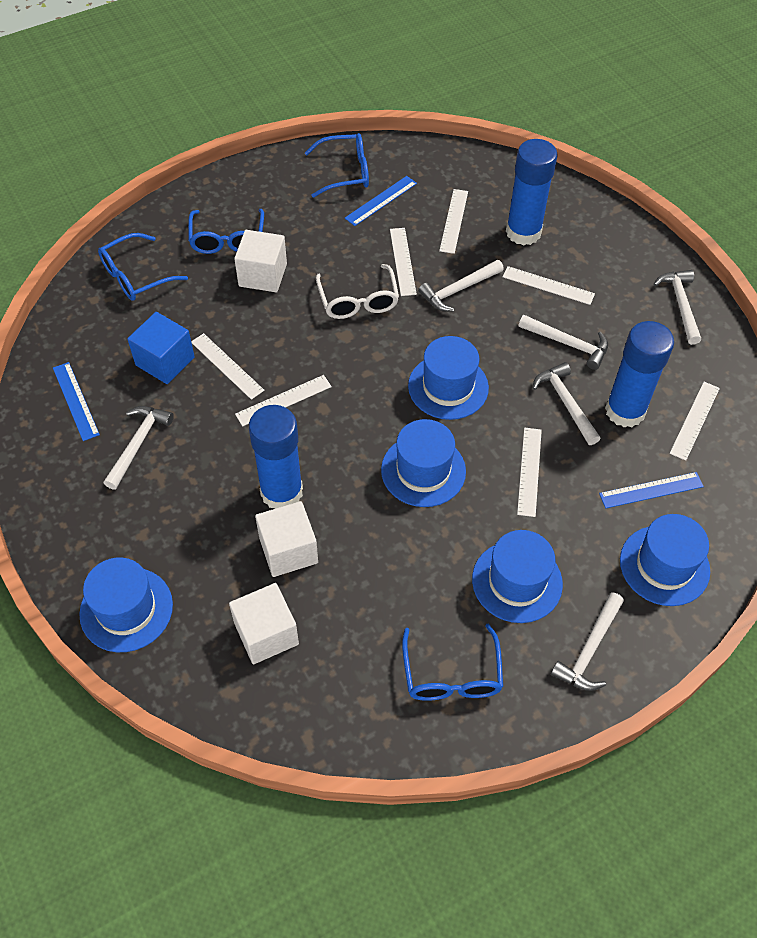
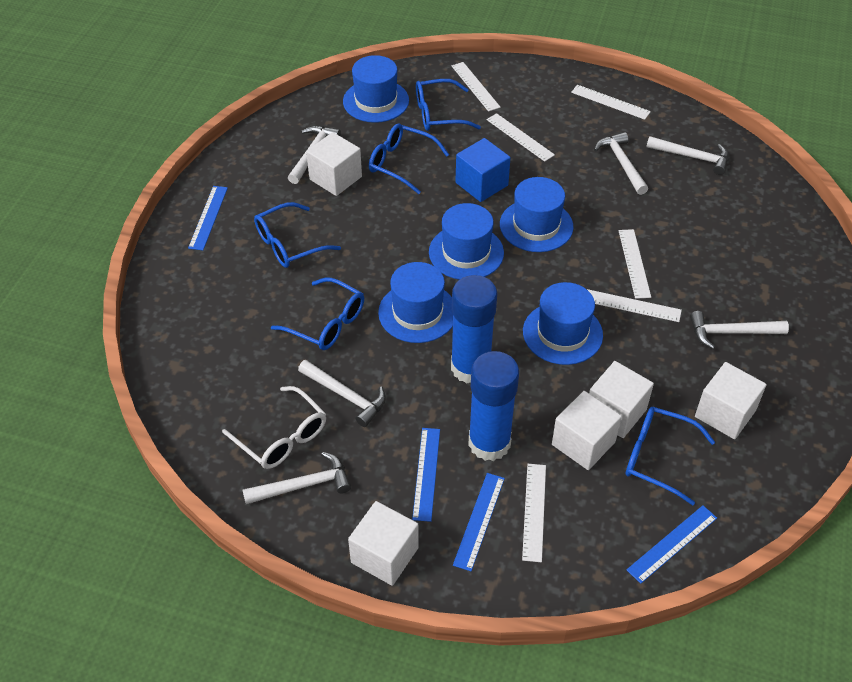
blue glasses: 4 -> 5
blue glue stick: 3 -> 2
blue ruler: 3 -> 4
white cube: 3 -> 5
white ruler: 7 -> 6

